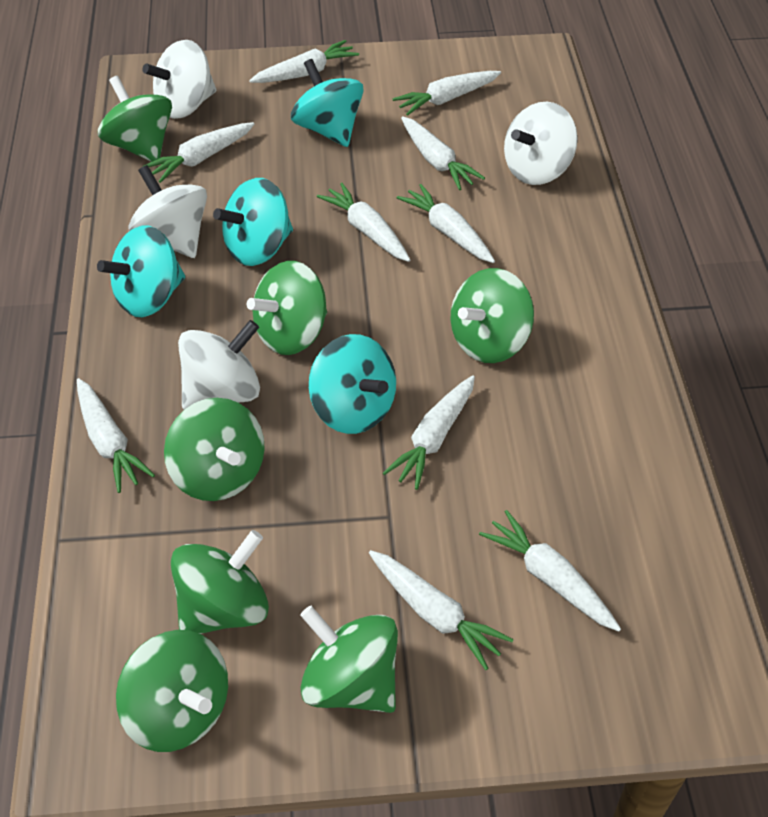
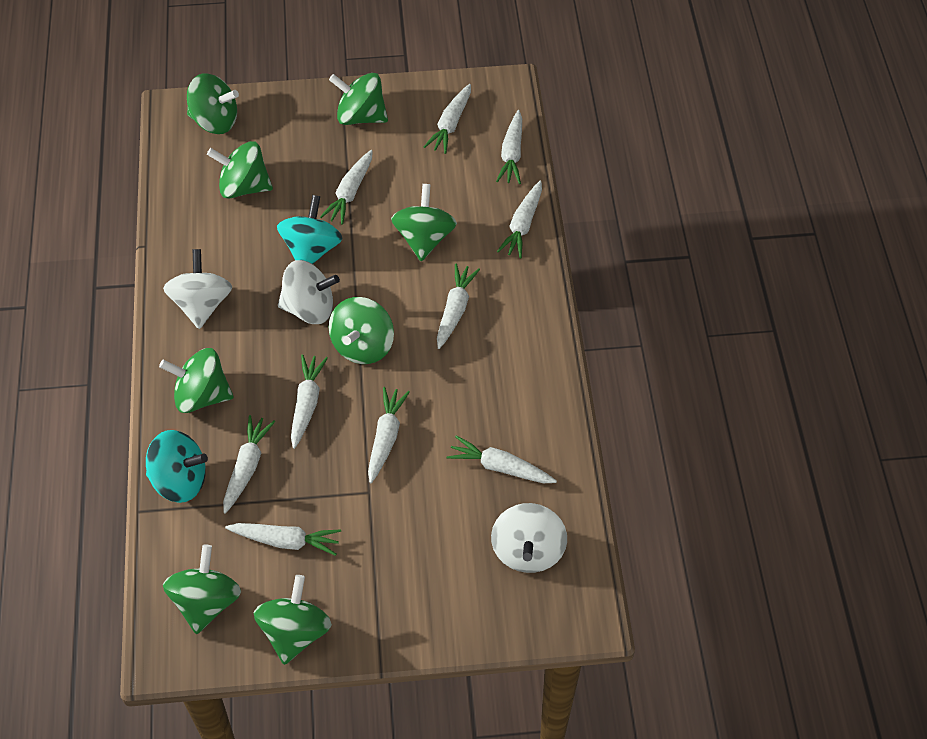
green spinning top: 7 -> 8
turquoise spinning top: 4 -> 2
white spinning top: 4 -> 3

